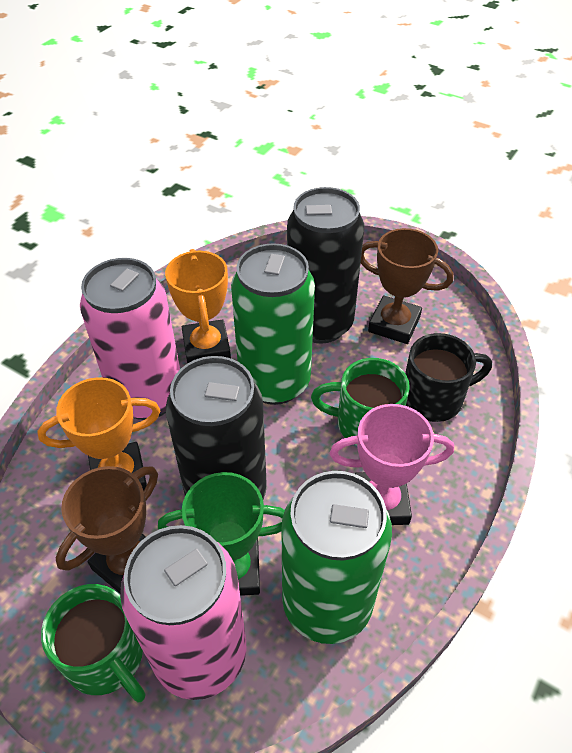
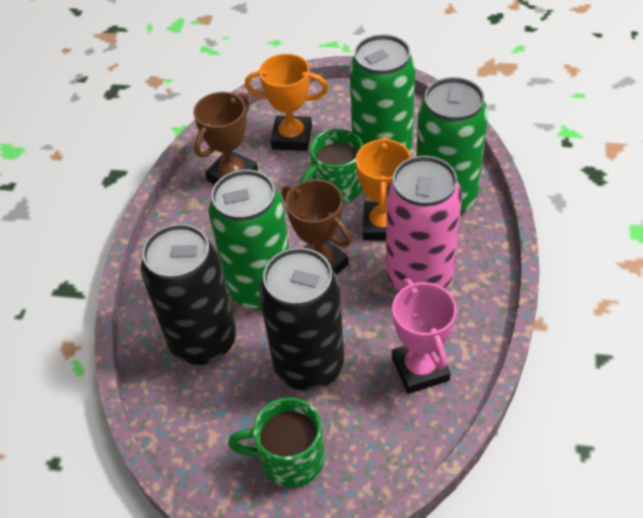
black mug: 1 -> 0
green can: 2 -> 3
green trophy: 1 -> 0
pink can: 2 -> 1

